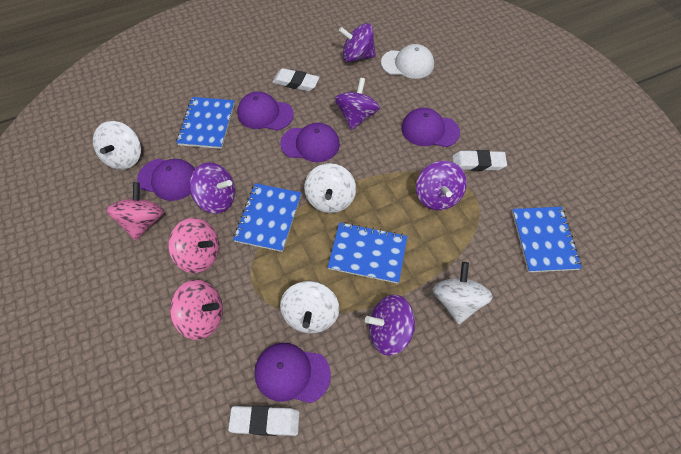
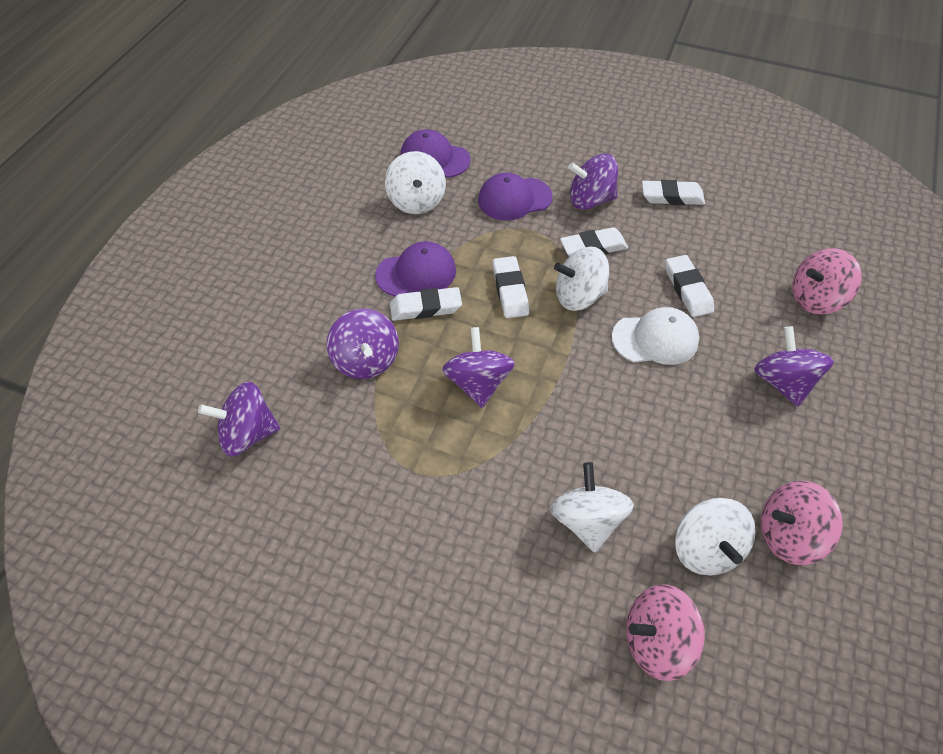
blue notebook: 4 -> 0
purple cap: 5 -> 3
white eraser: 3 -> 5

